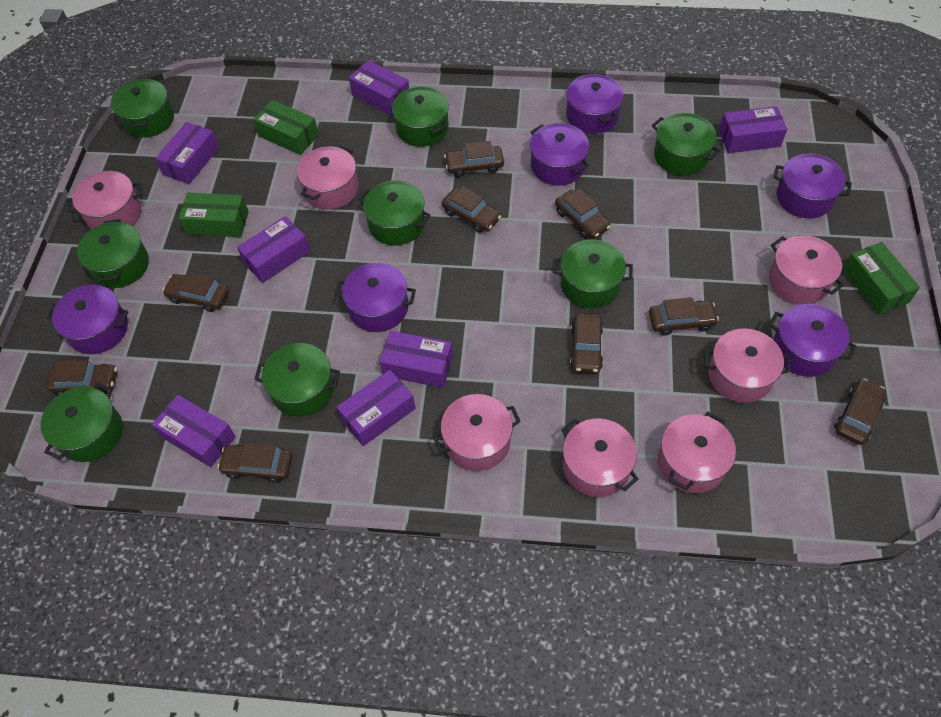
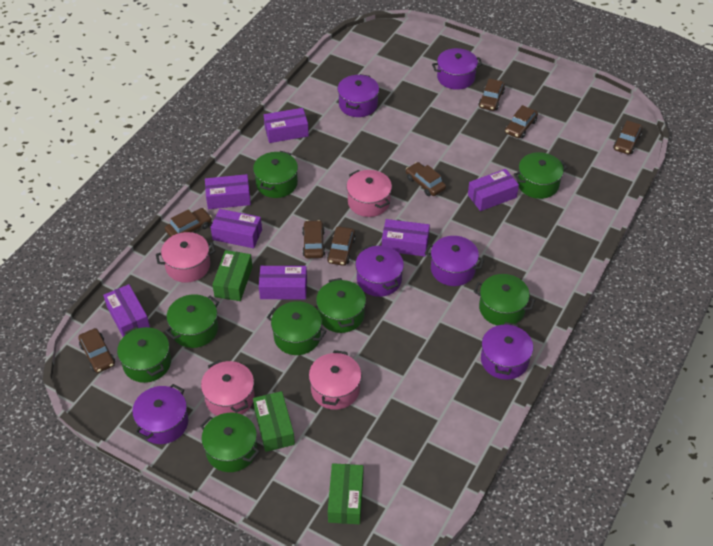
brown car: 9 -> 8
pink pot: 7 -> 4

